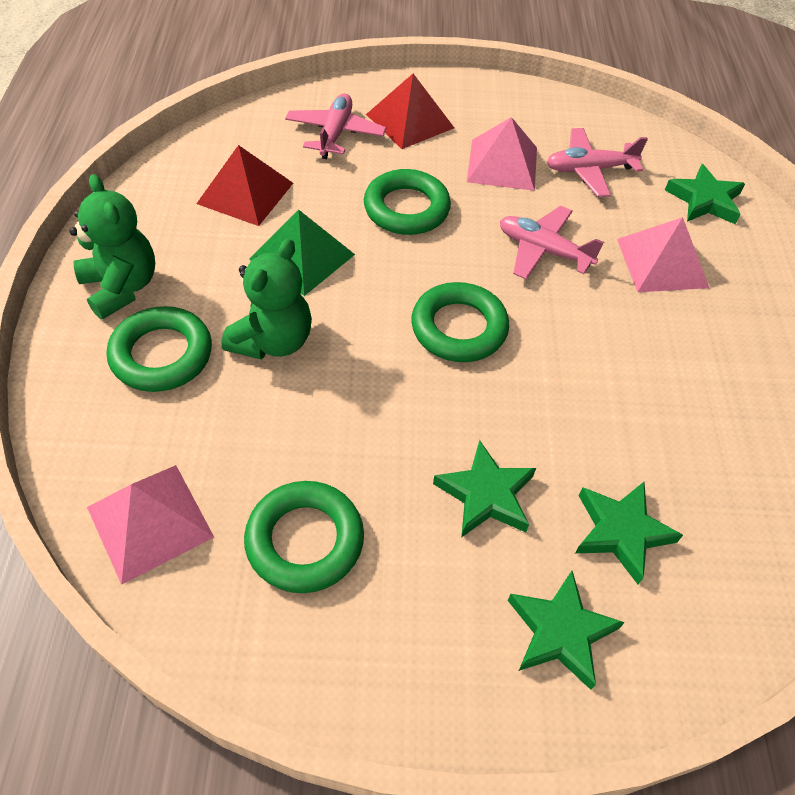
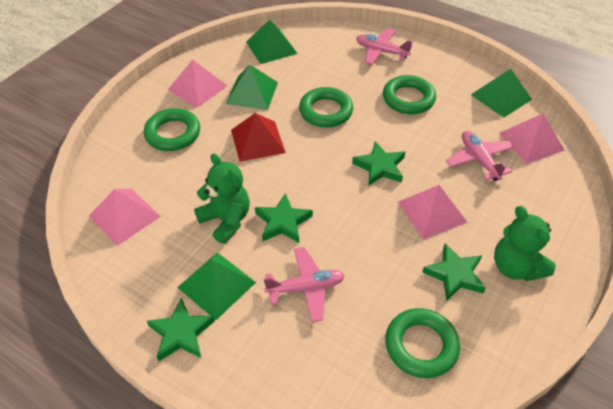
green pyramid: 1 -> 4
pink pyramid: 3 -> 4
red pyramid: 2 -> 1

